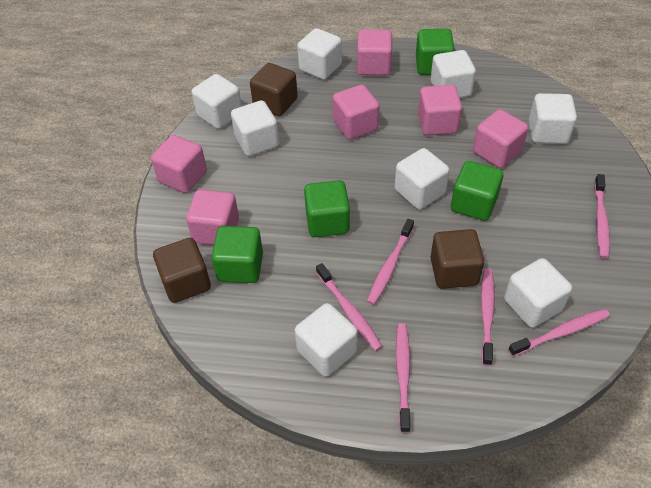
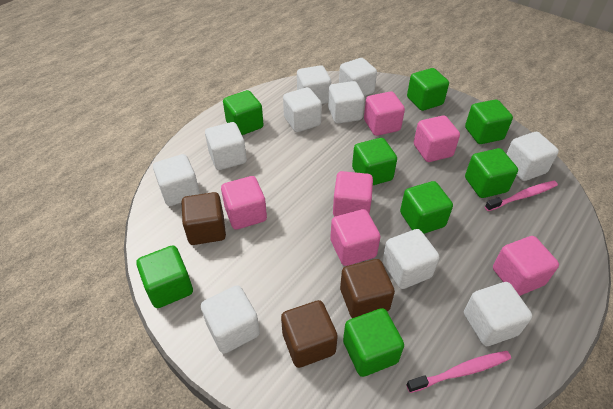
green cube: 4 -> 8
pink toothbrush: 6 -> 2
white cube: 8 -> 10

